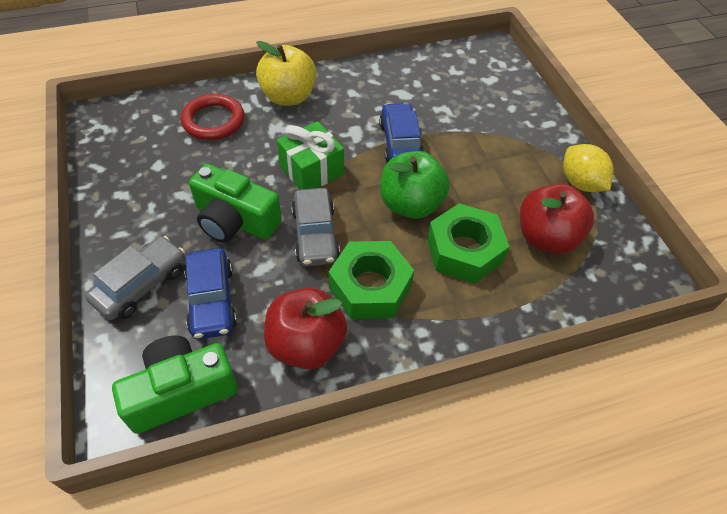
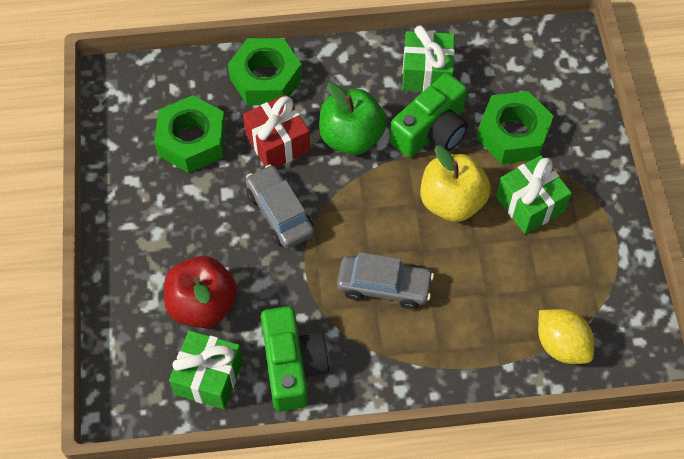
blue car: 2 -> 0
green gift: 1 -> 3
green nut: 2 -> 3
red apple: 2 -> 1
red gift: 0 -> 1
red ring: 1 -> 0

